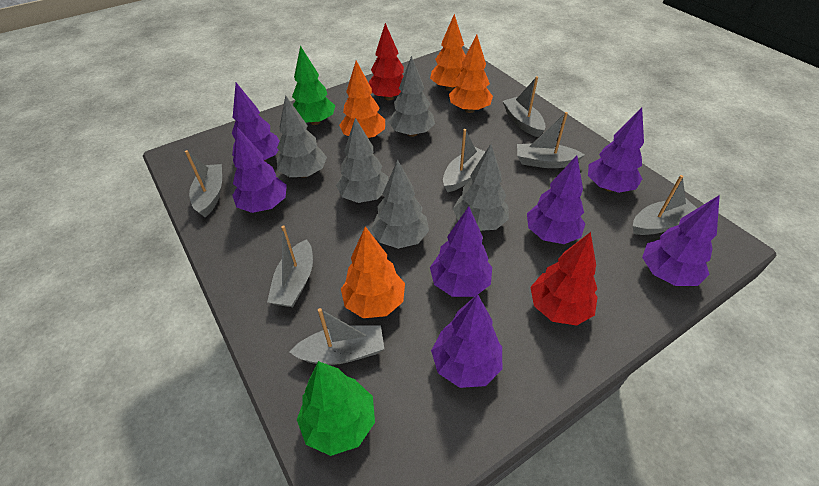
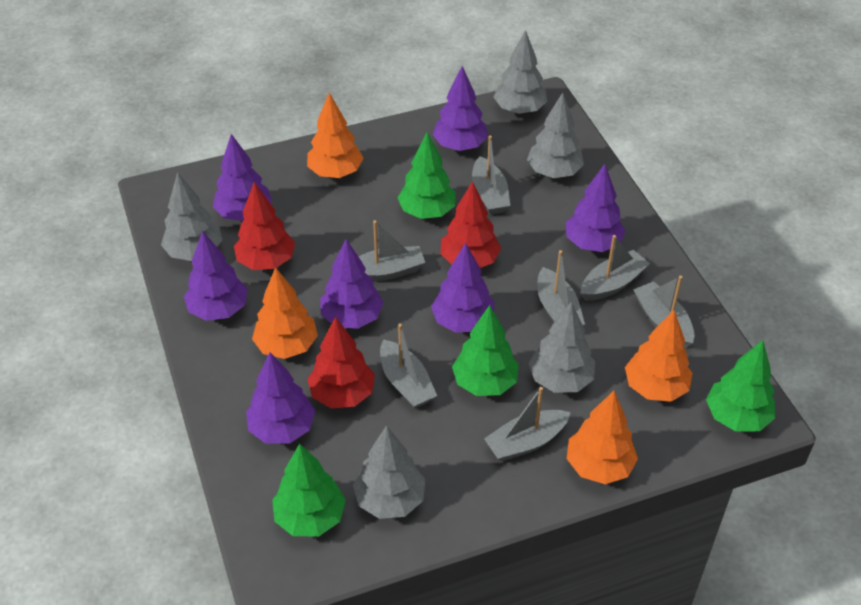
green tree: 2 -> 4
red tree: 2 -> 3

